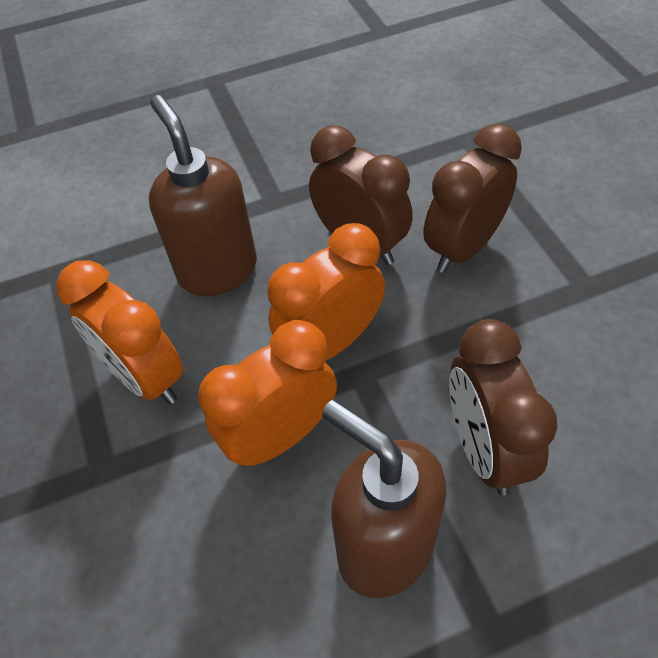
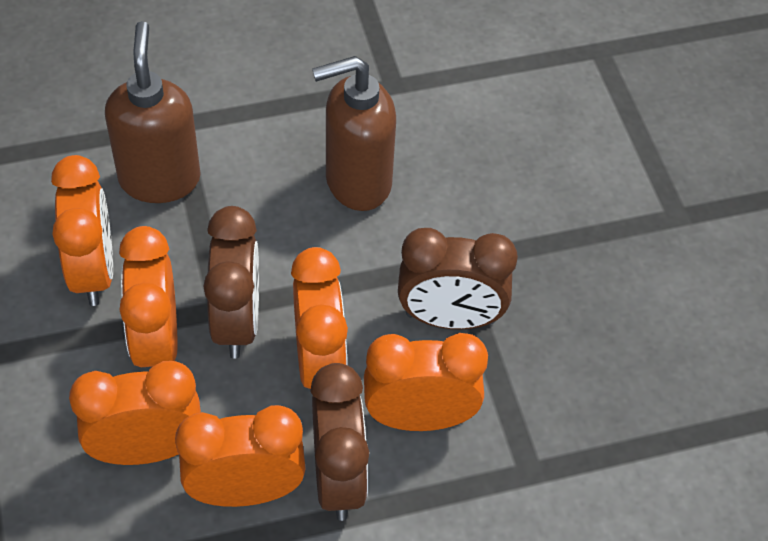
orange clock: 3 -> 6

